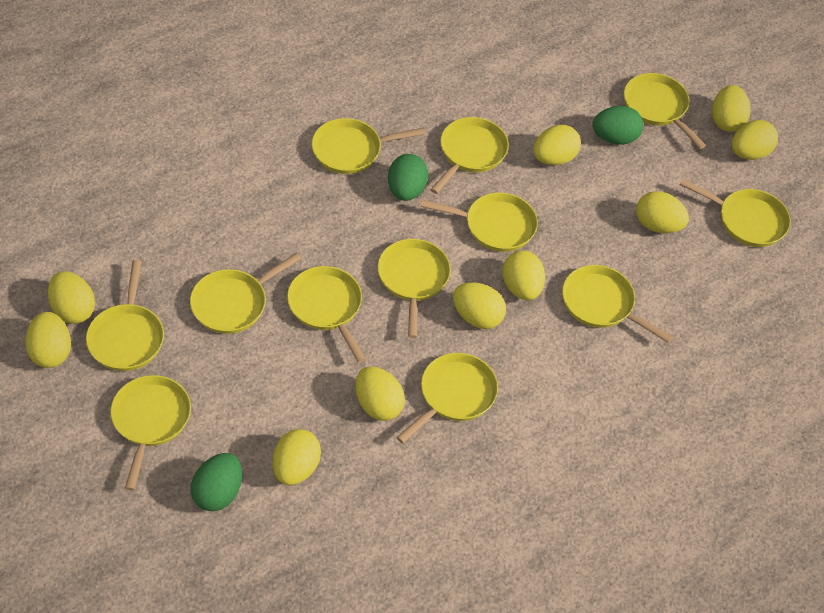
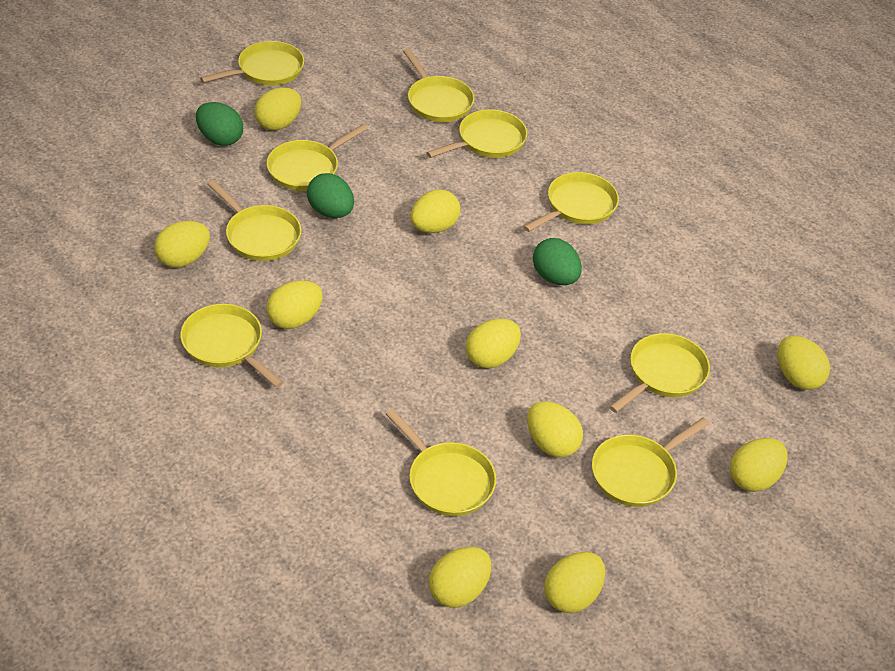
yellow pan: 12 -> 10

